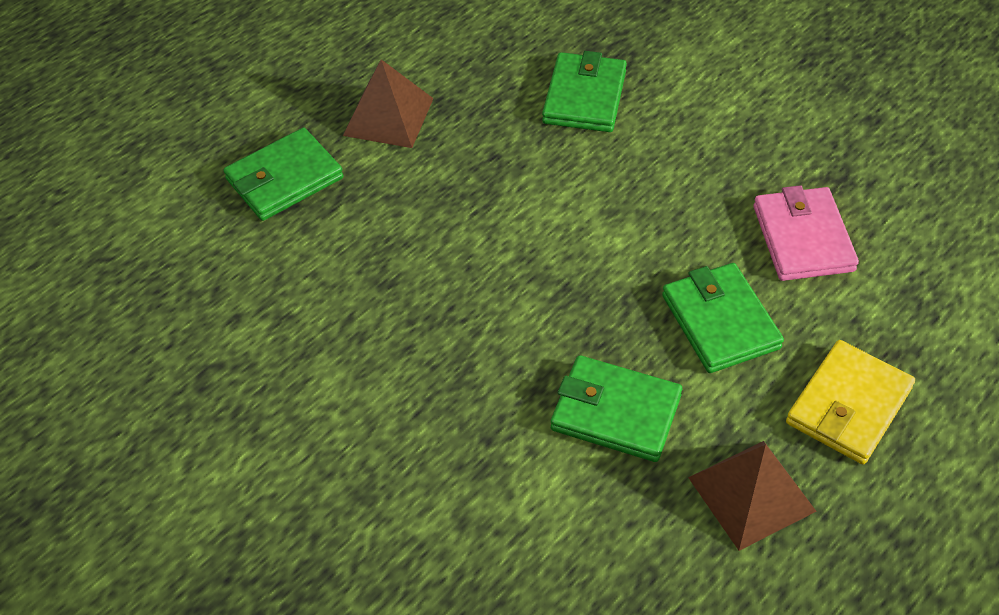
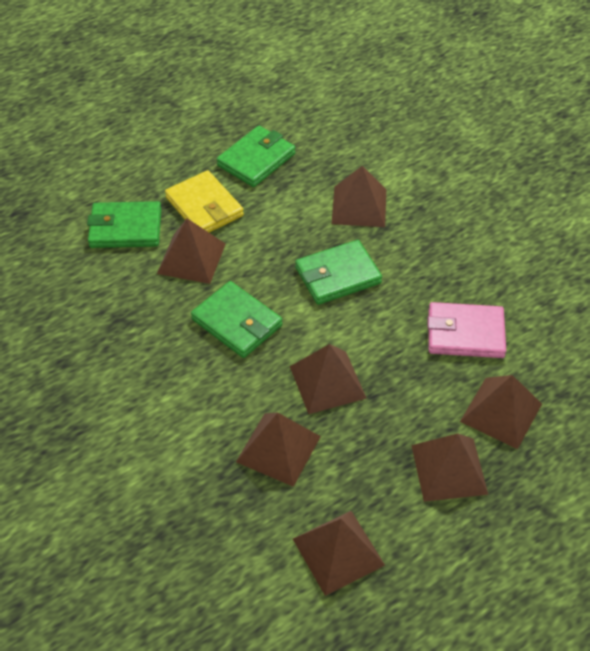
brown pyramid: 2 -> 7

